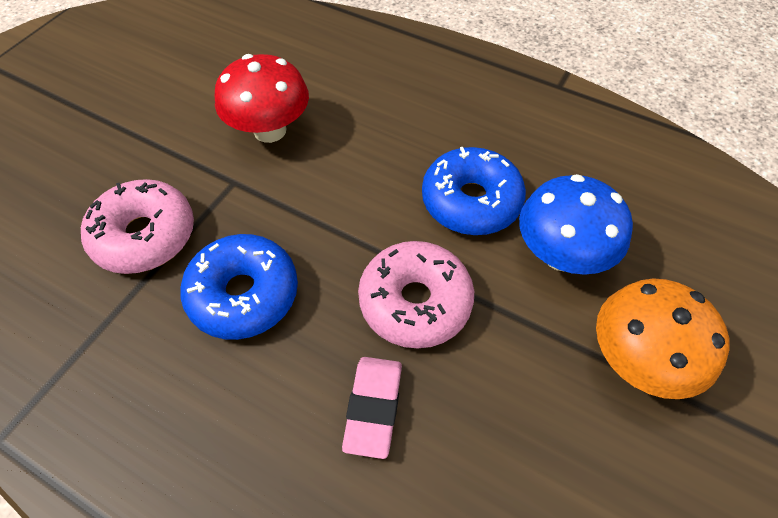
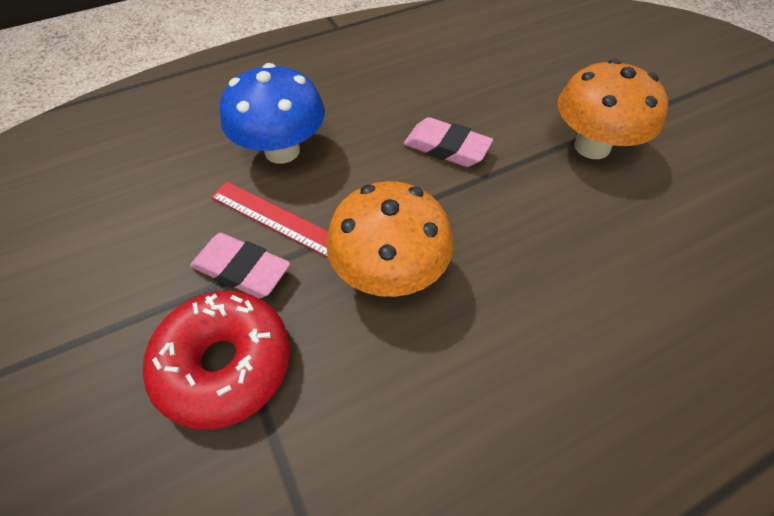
blue donut: 2 -> 0
orange mushroom: 1 -> 2
pink donut: 2 -> 0
pink eraser: 1 -> 2
red donut: 0 -> 1
red mushroom: 1 -> 0
red ruler: 0 -> 1

